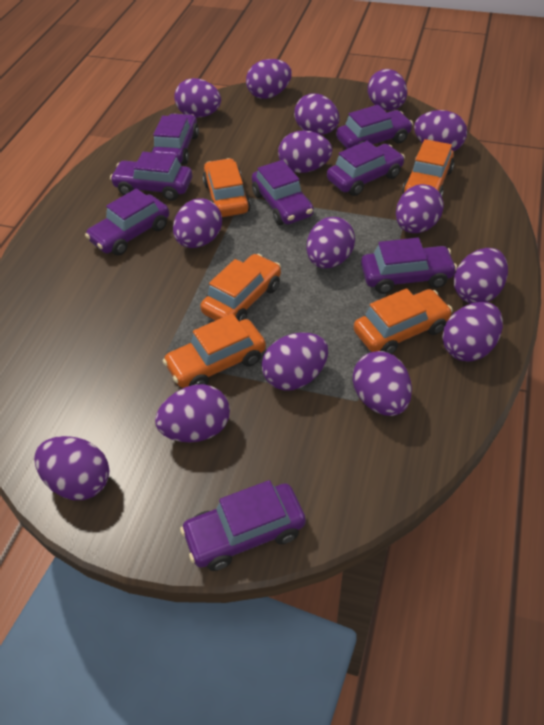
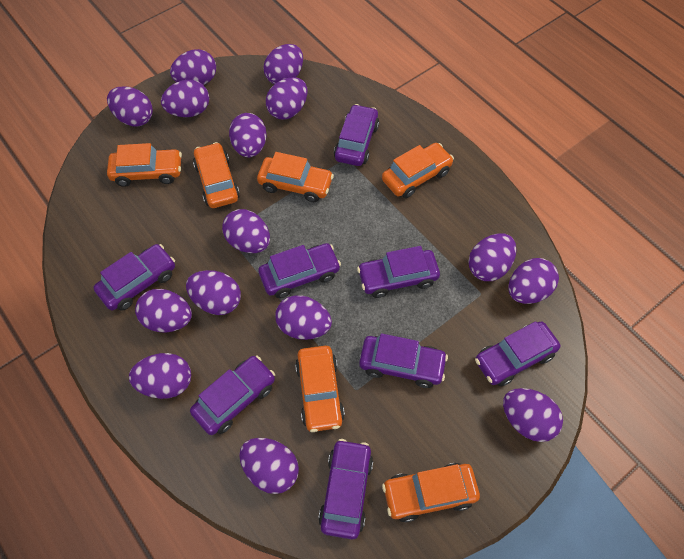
orange car: 5 -> 6

